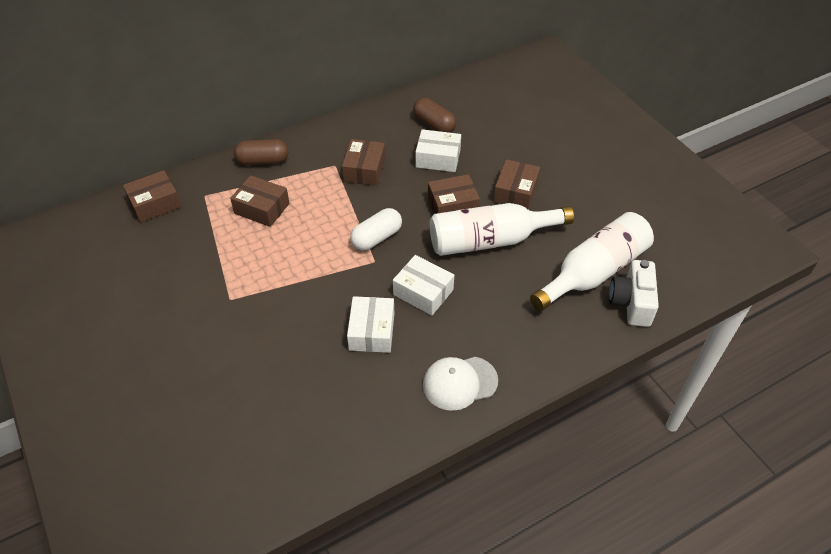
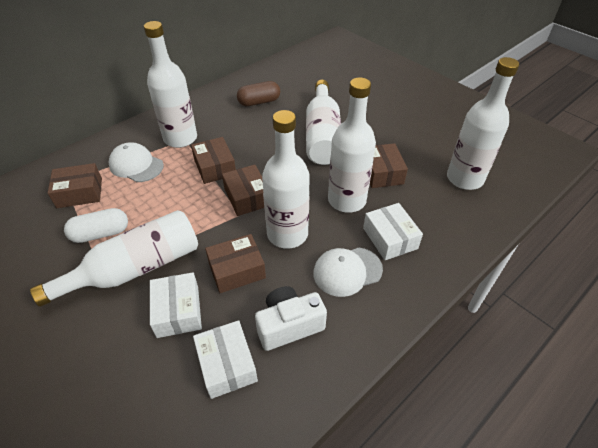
brown capsule: 2 -> 1
white bottle: 2 -> 6
white cap: 1 -> 2

